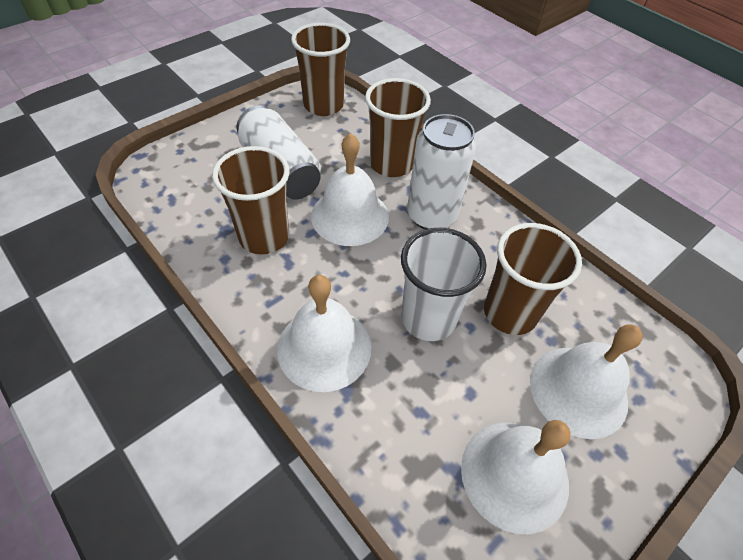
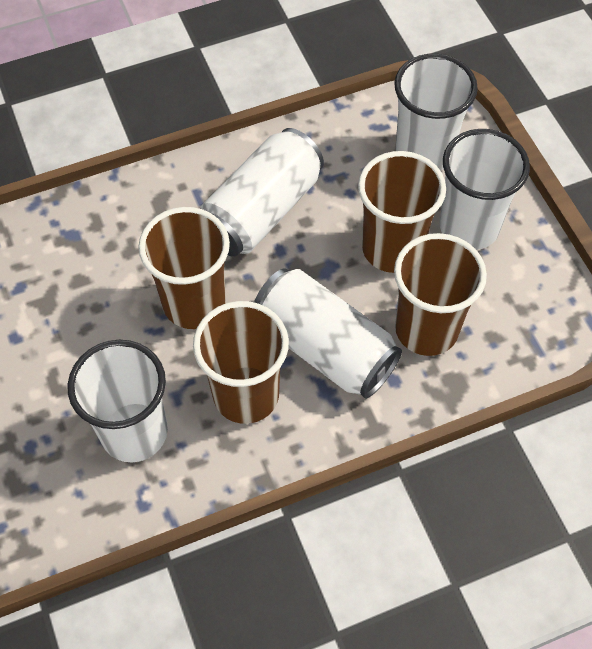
white bell: 4 -> 0
white cup: 1 -> 3

